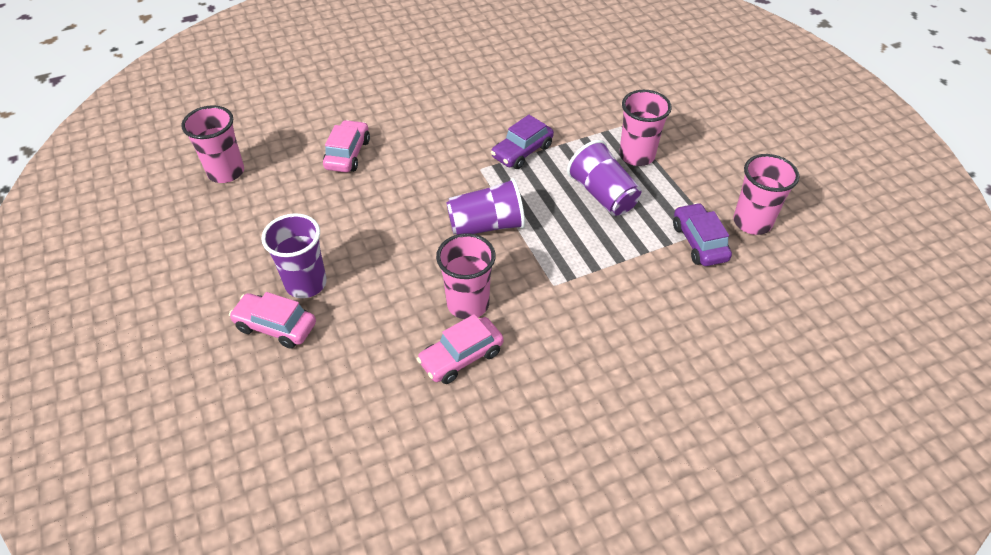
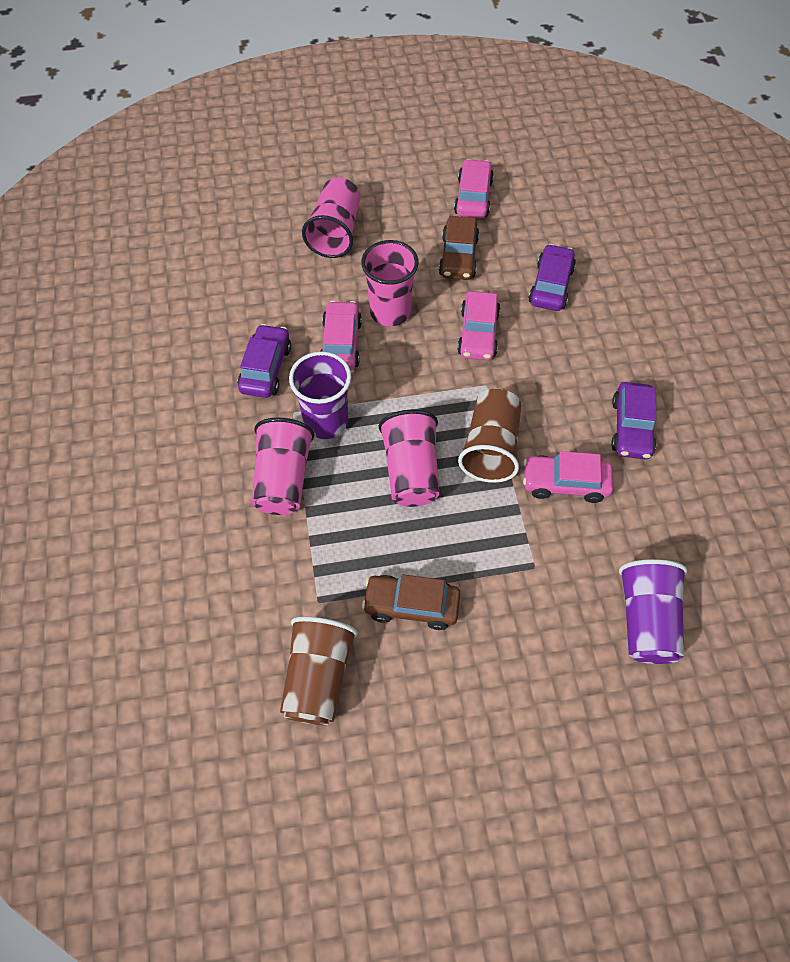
brown car: 0 -> 2
brown cup: 0 -> 2
pink car: 3 -> 4
purple car: 2 -> 3
purple cup: 3 -> 2

